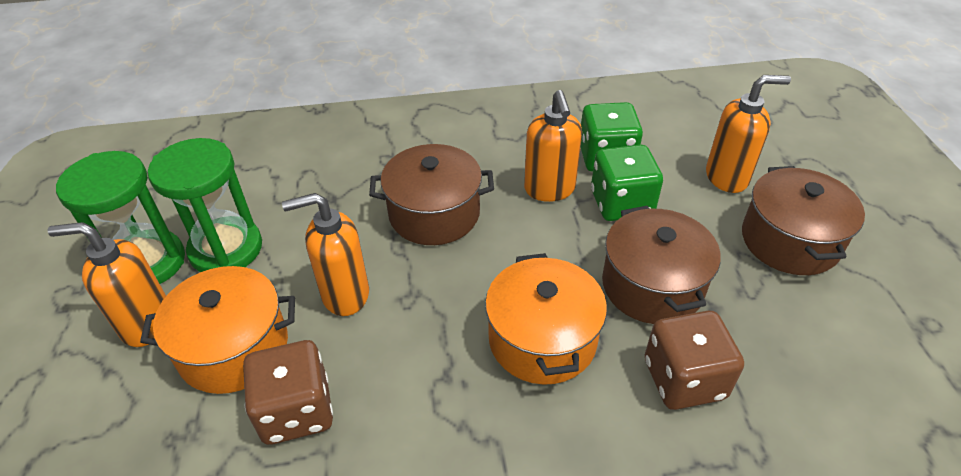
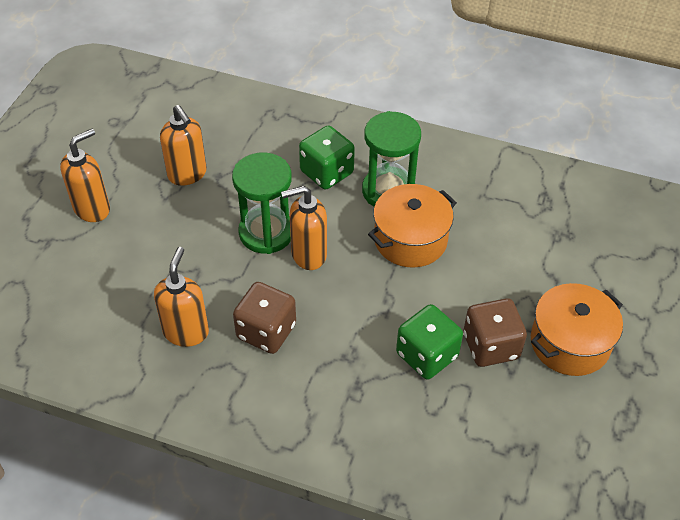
brown pot: 3 -> 0

